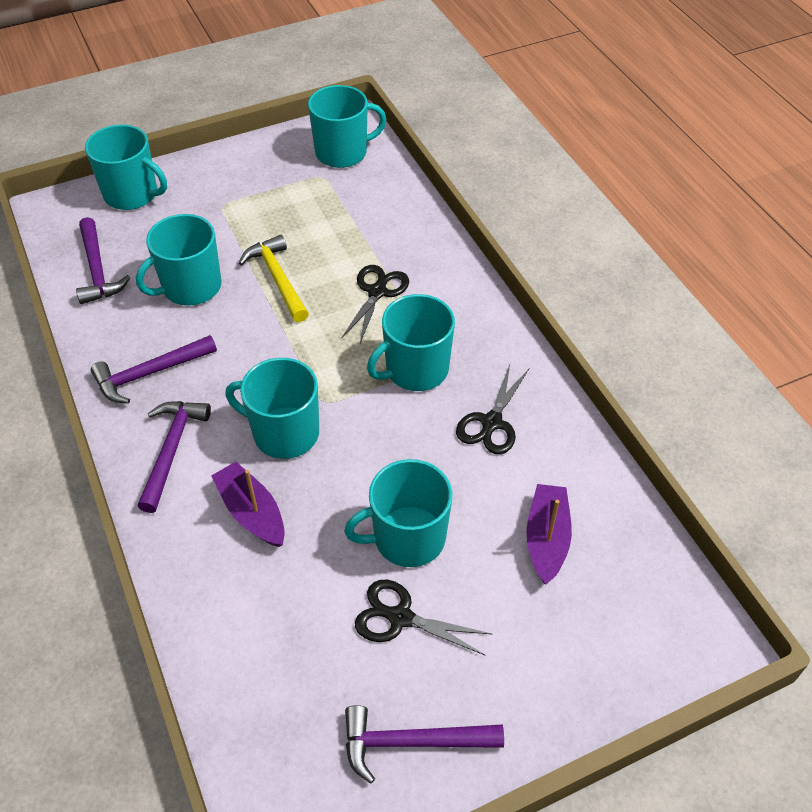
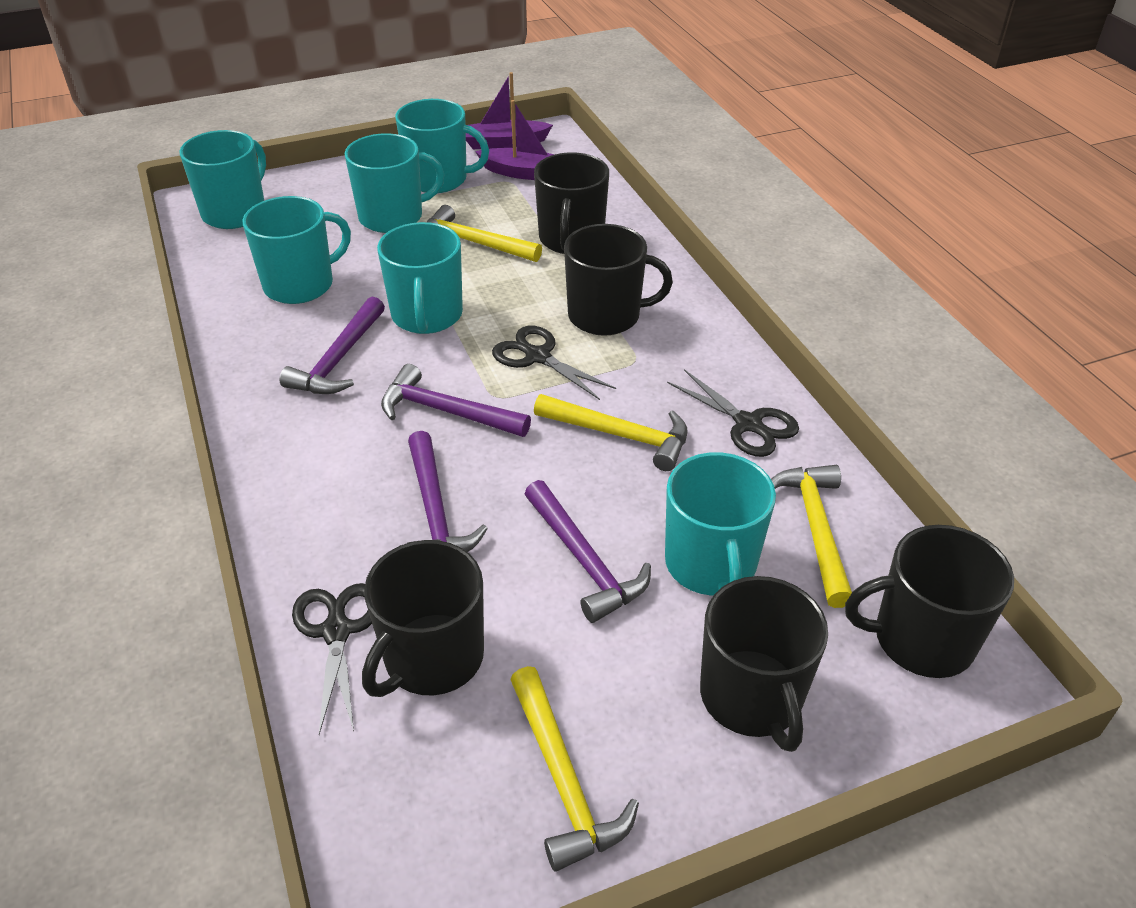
black mug: 0 -> 5
yellow hammer: 1 -> 4

